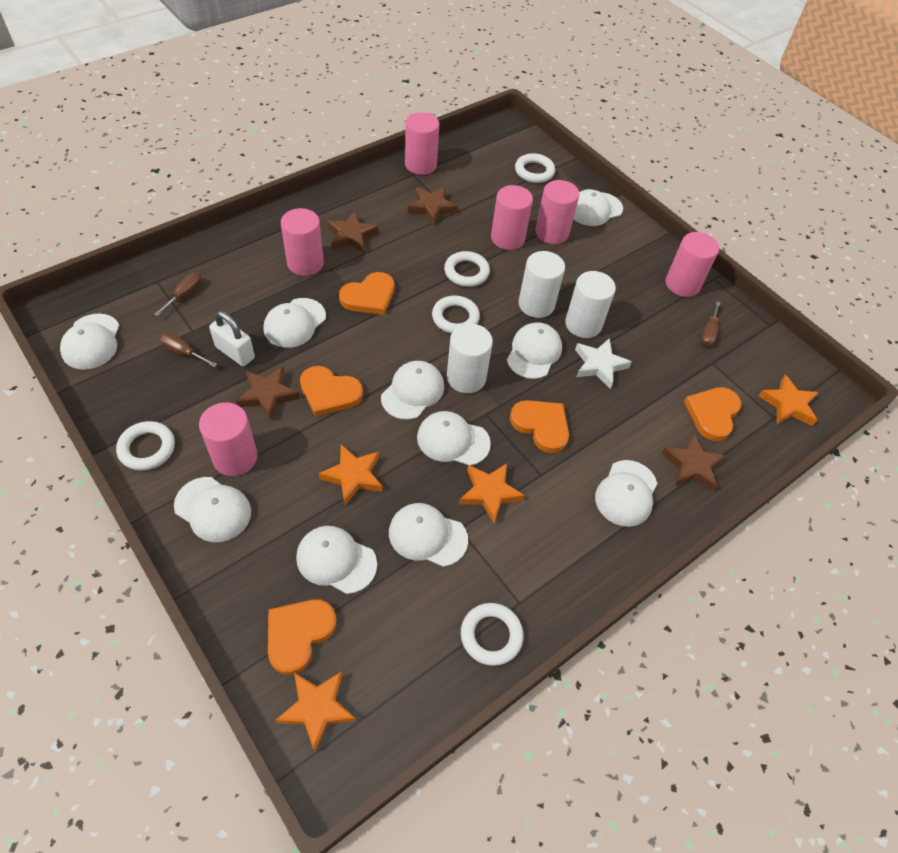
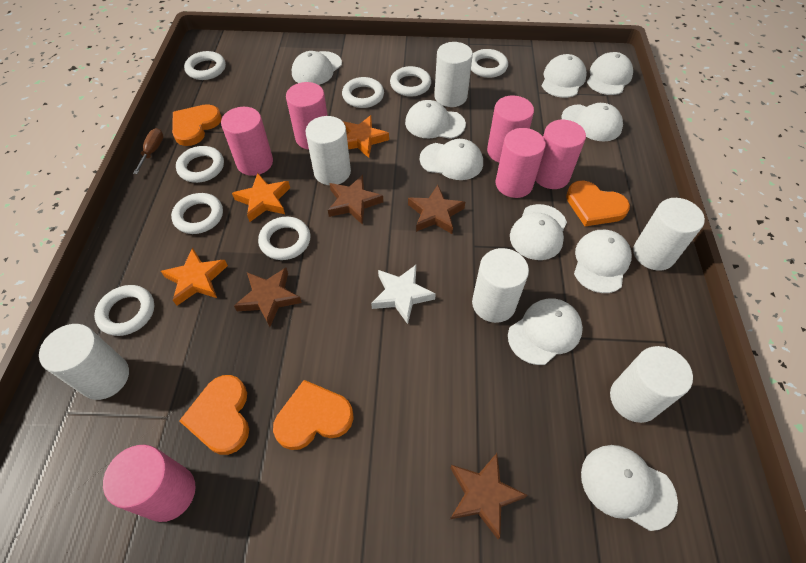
brown screwdriver: 3 -> 1
orange heart: 5 -> 4
orange star: 4 -> 3
white cylinder: 3 -> 6
white padlock: 1 -> 0
white ring: 5 -> 8

